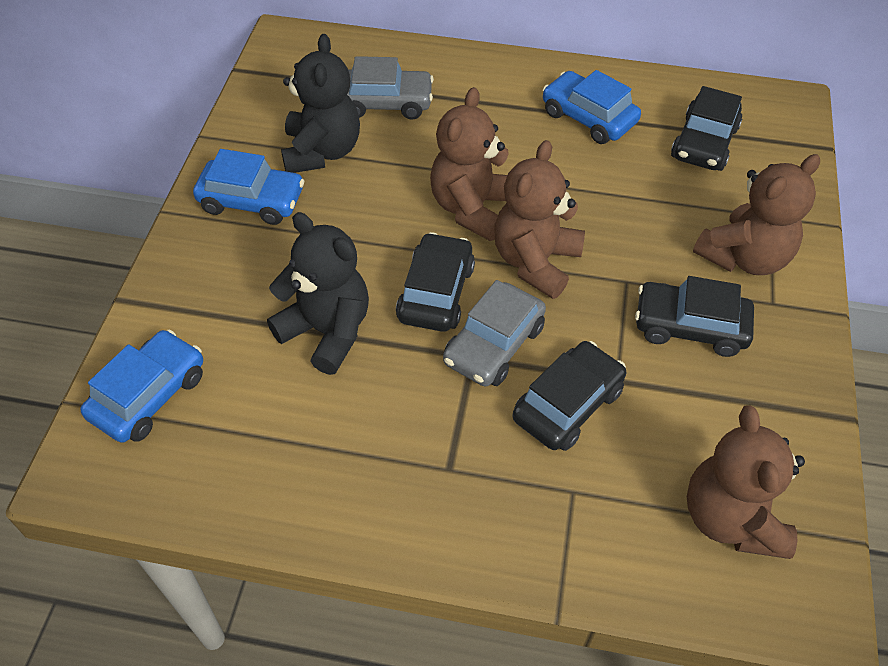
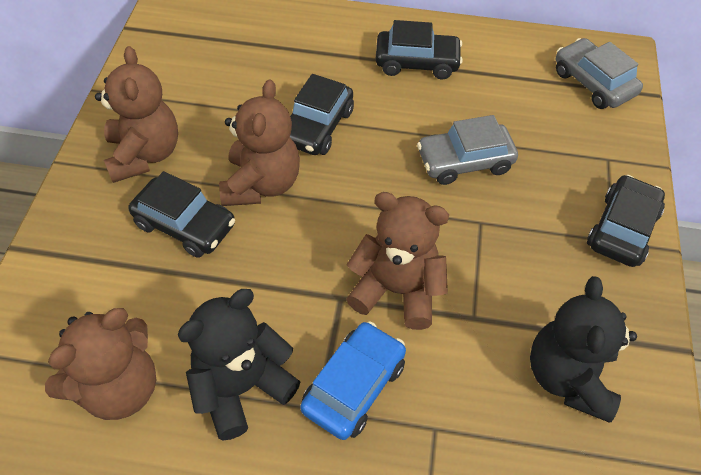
blue car: 3 -> 1

